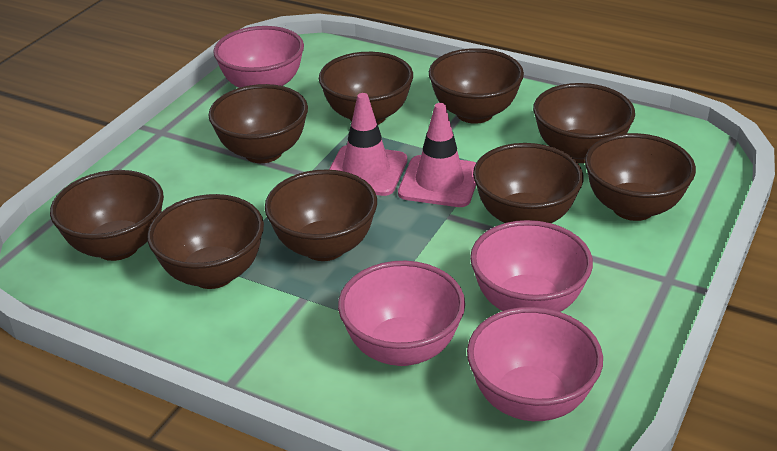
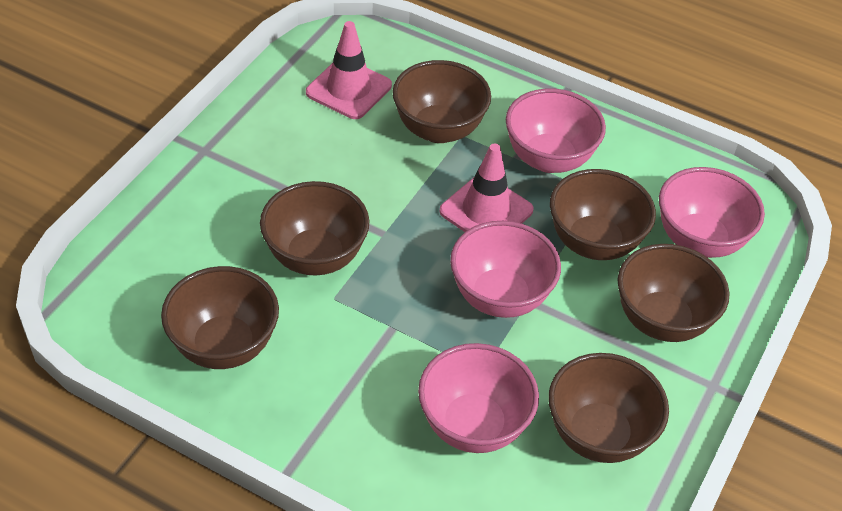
brown bowl: 9 -> 6

